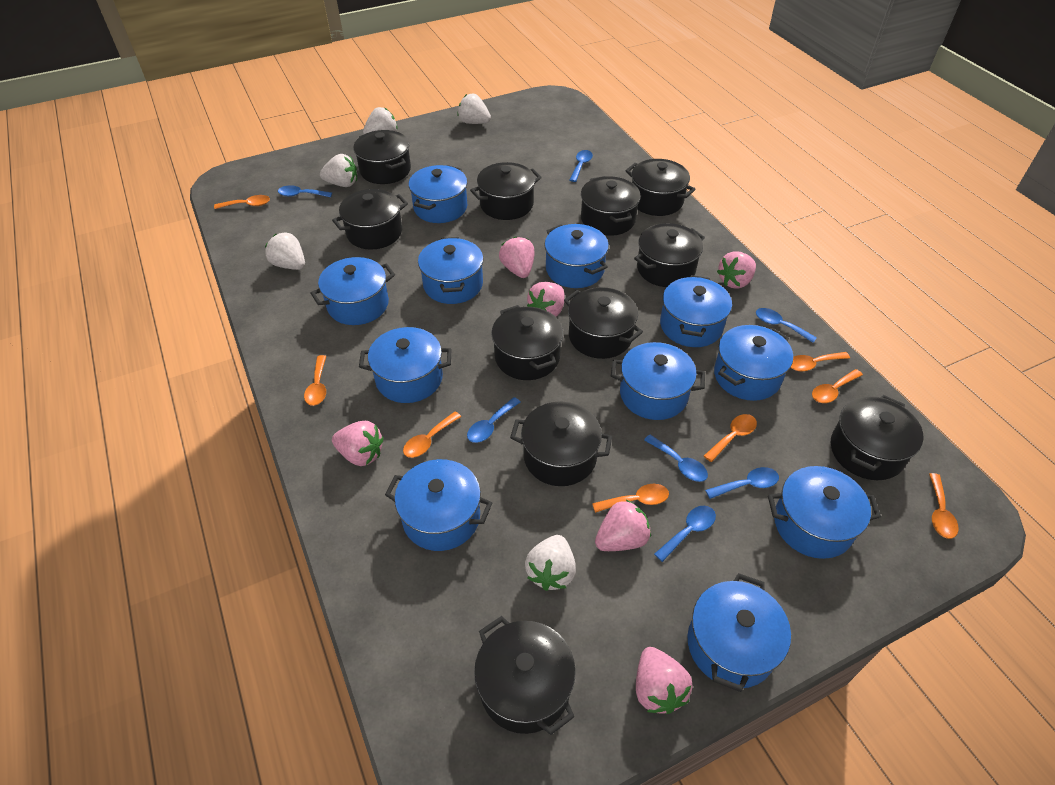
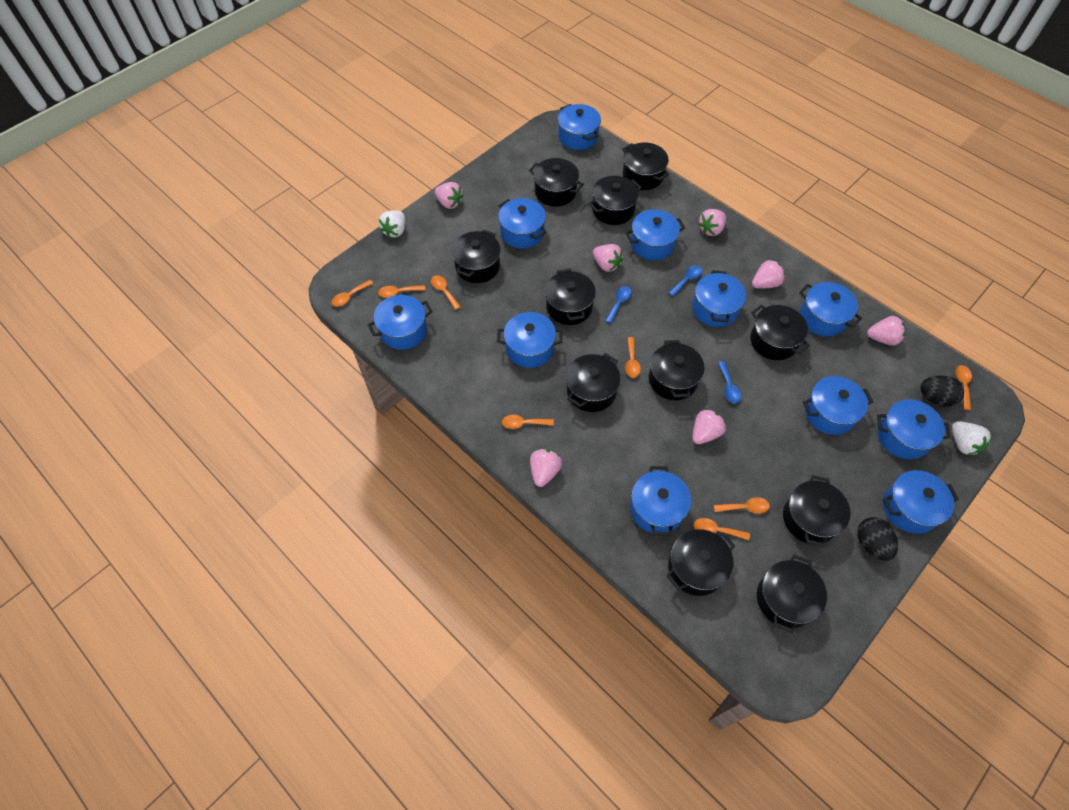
black egg: 0 -> 2
blue spoon: 7 -> 3
pink strawberry: 6 -> 7
white strawberry: 5 -> 2

